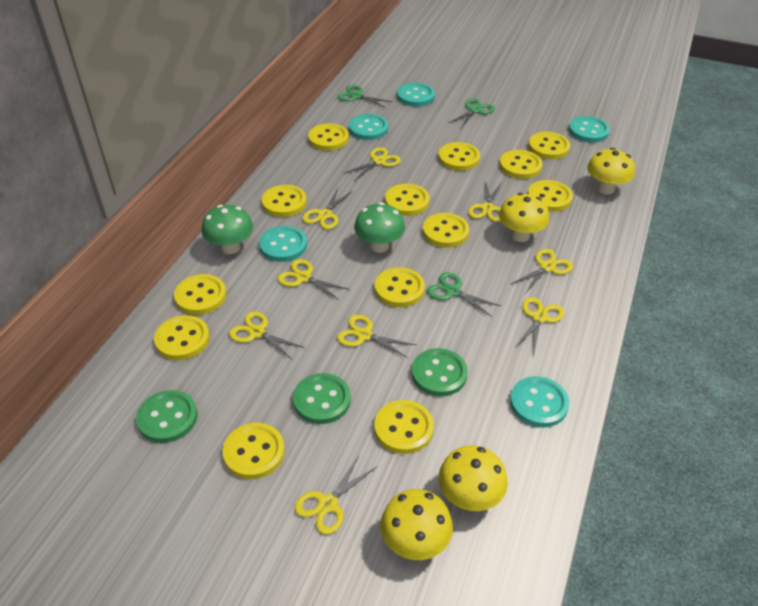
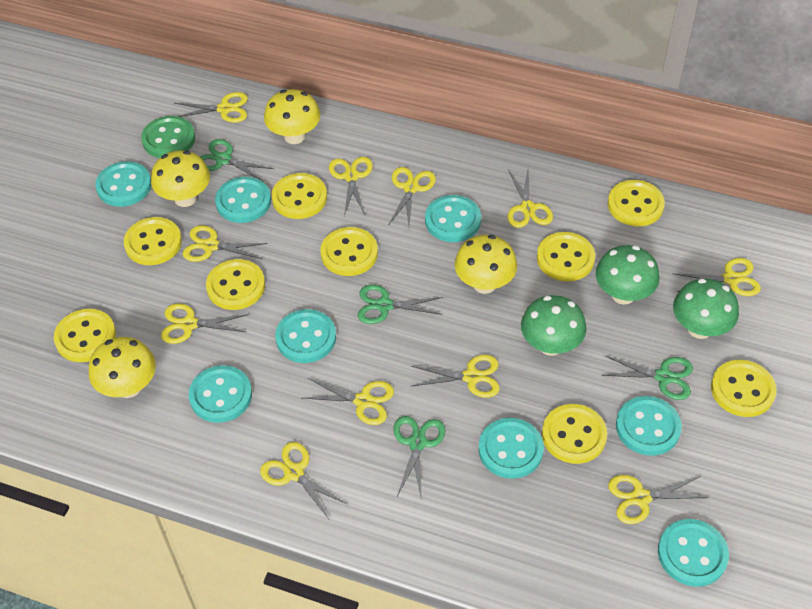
green button: 3 -> 1
green mushroom: 2 -> 3
green scissors: 3 -> 4
turquoise button: 5 -> 8
yellow button: 13 -> 9
yellow scissors: 9 -> 11

